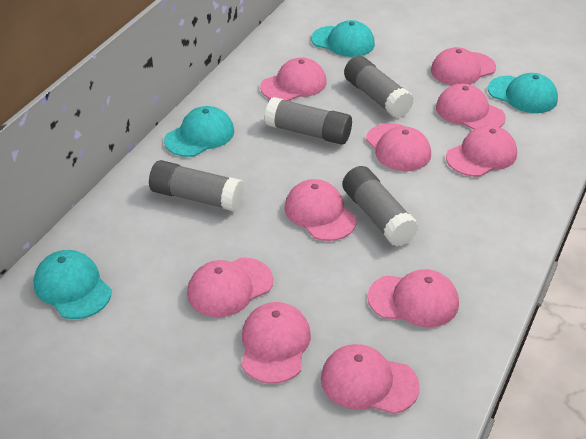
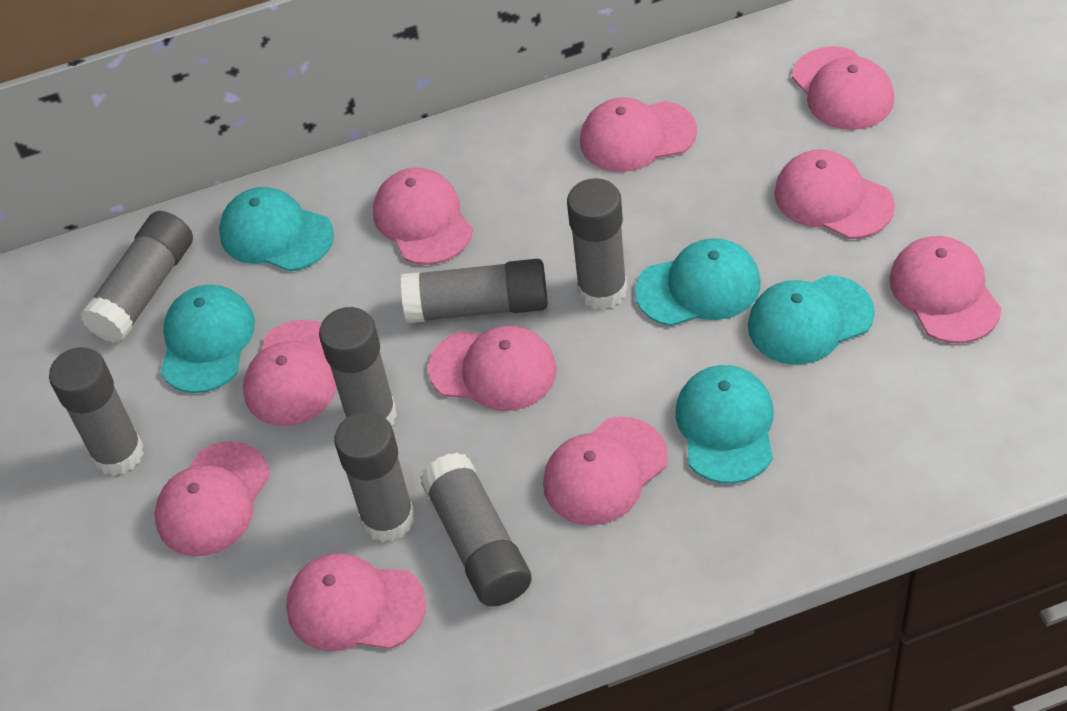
grey glue stick: 4 -> 7
turquoise cap: 4 -> 5

